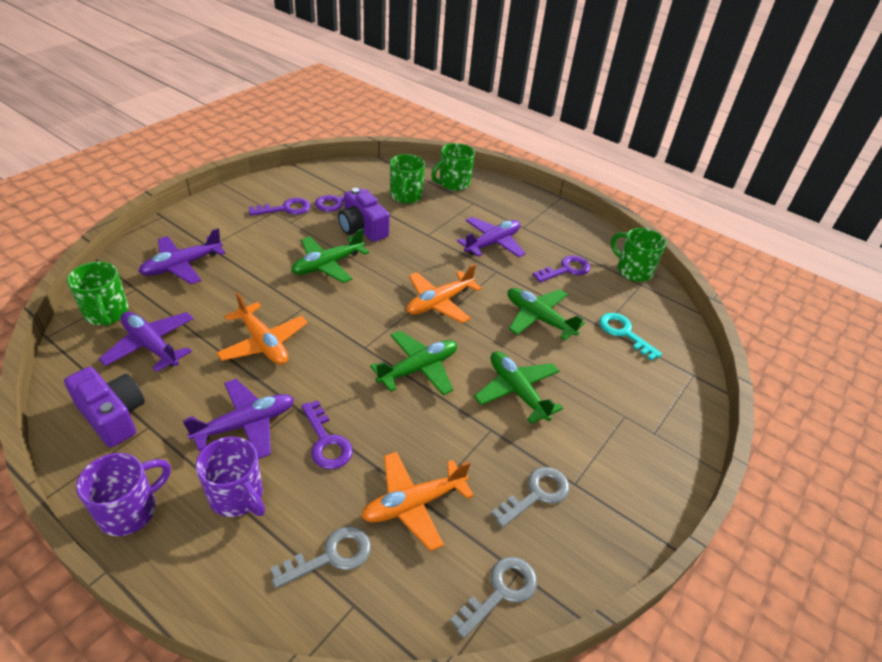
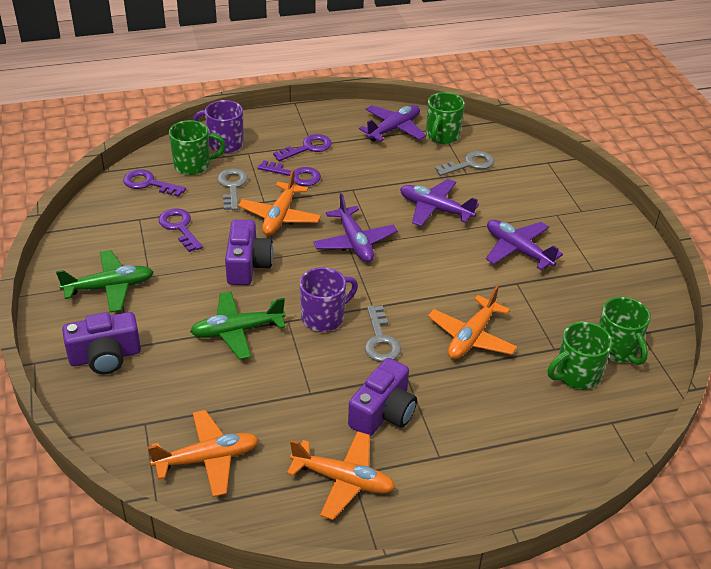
green plane: 4 -> 2
orange plane: 3 -> 4
purple camera: 2 -> 3
turquoise key: 1 -> 0

